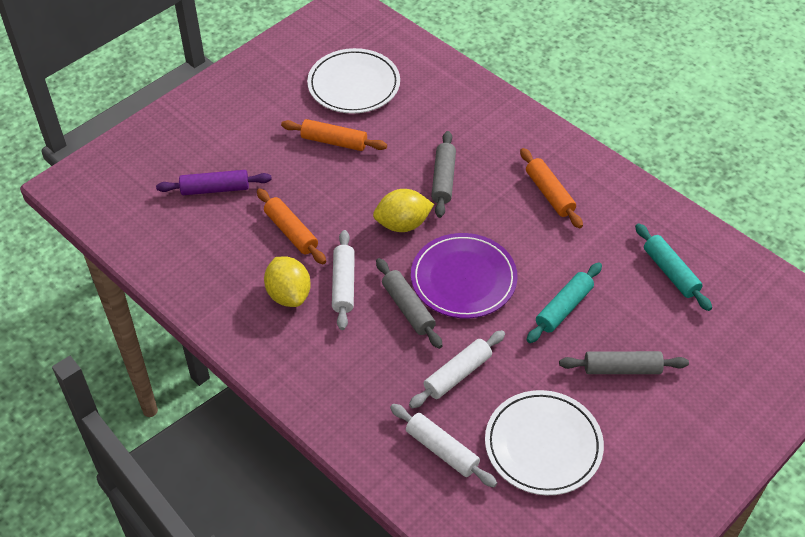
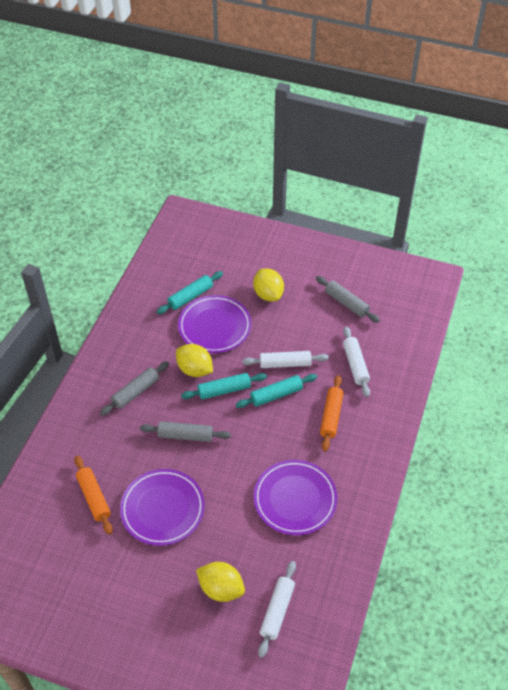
orange rolling pin: 3 -> 2
purple plate: 1 -> 3
purple rolling pin: 1 -> 0
turquoise rolling pin: 2 -> 3
white plate: 2 -> 0
yellow lemon: 2 -> 3

